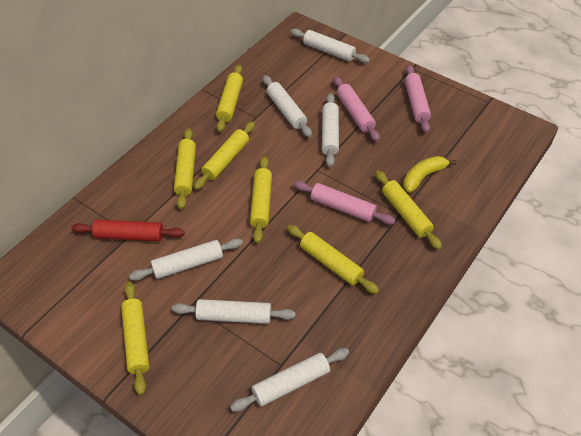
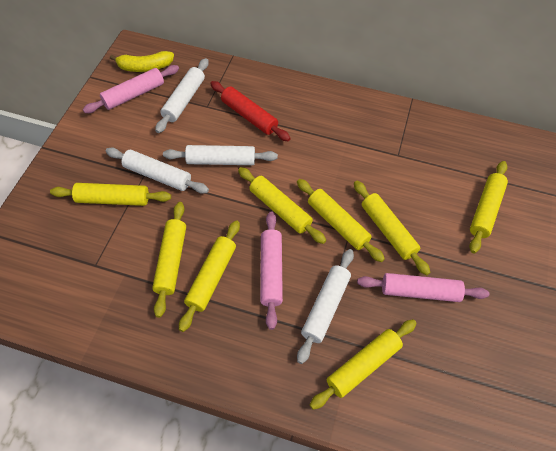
white rolling pin: 6 -> 4
yellow rolling pin: 7 -> 8

